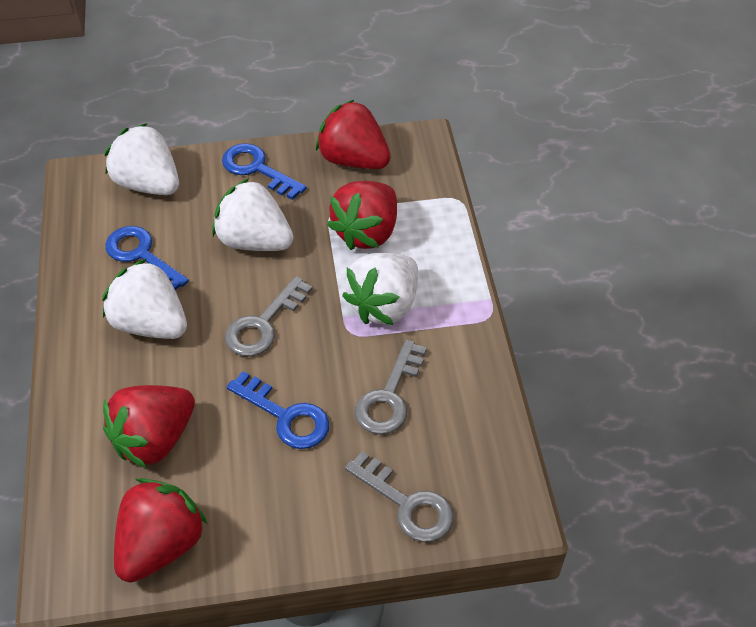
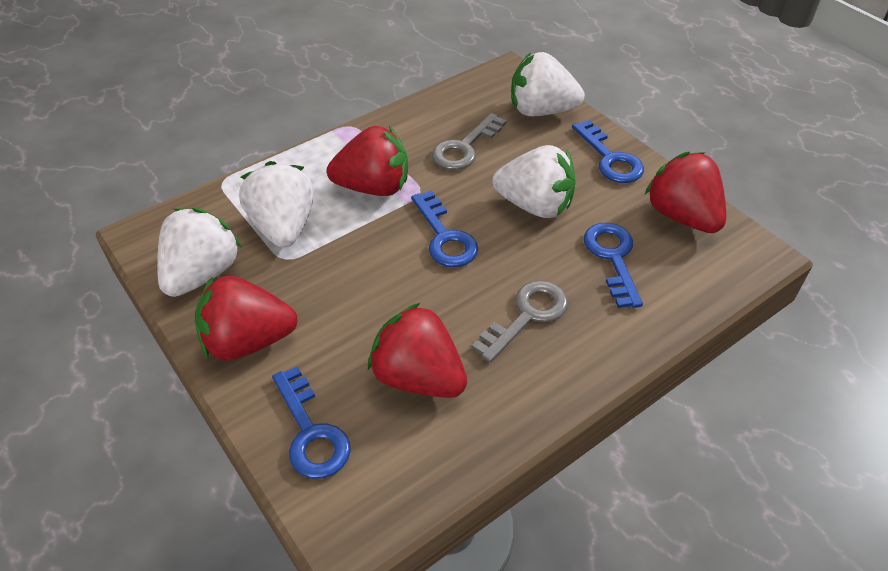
blue key: 3 -> 4
grey key: 3 -> 2

